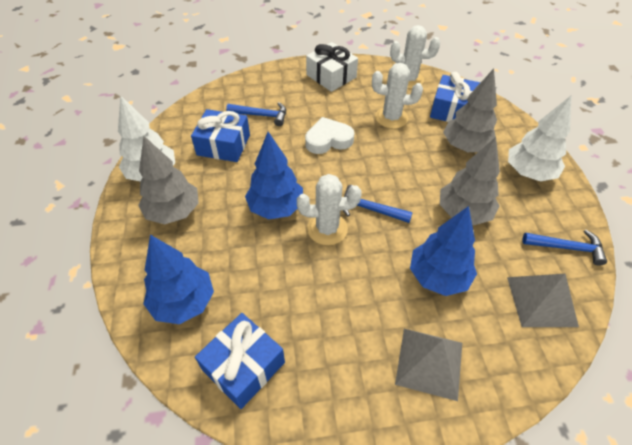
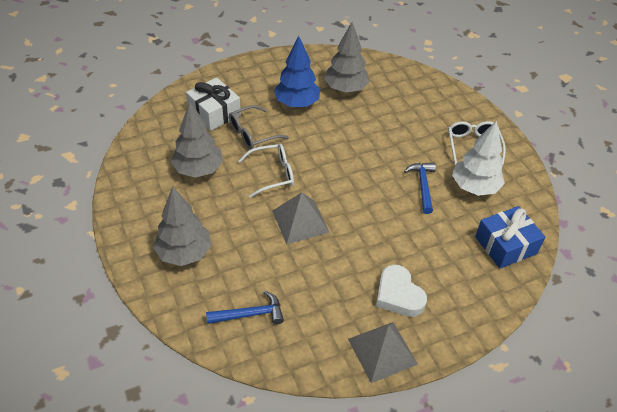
blue gift: 3 -> 1
blue hammer: 3 -> 2
blue tree: 3 -> 1
grey glasses: 0 -> 1
white cactus: 3 -> 0
white glasses: 0 -> 2
white tree: 2 -> 1

